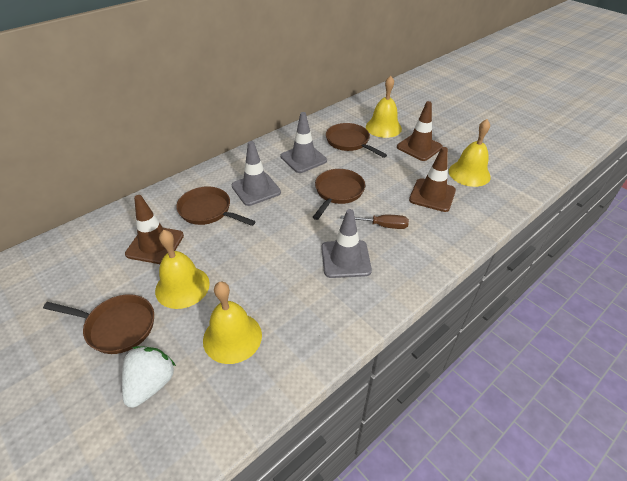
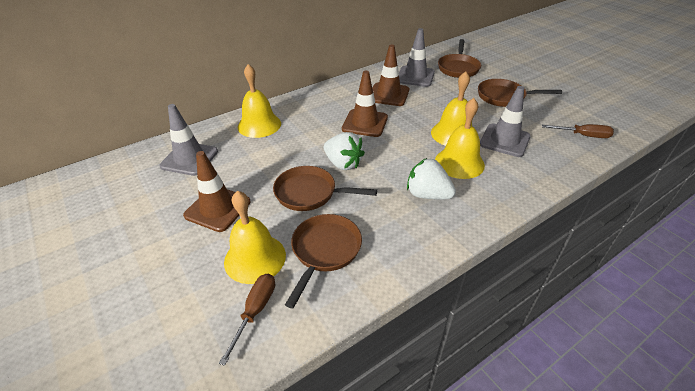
brown screwdriver: 1 -> 2
white strawberry: 1 -> 2

